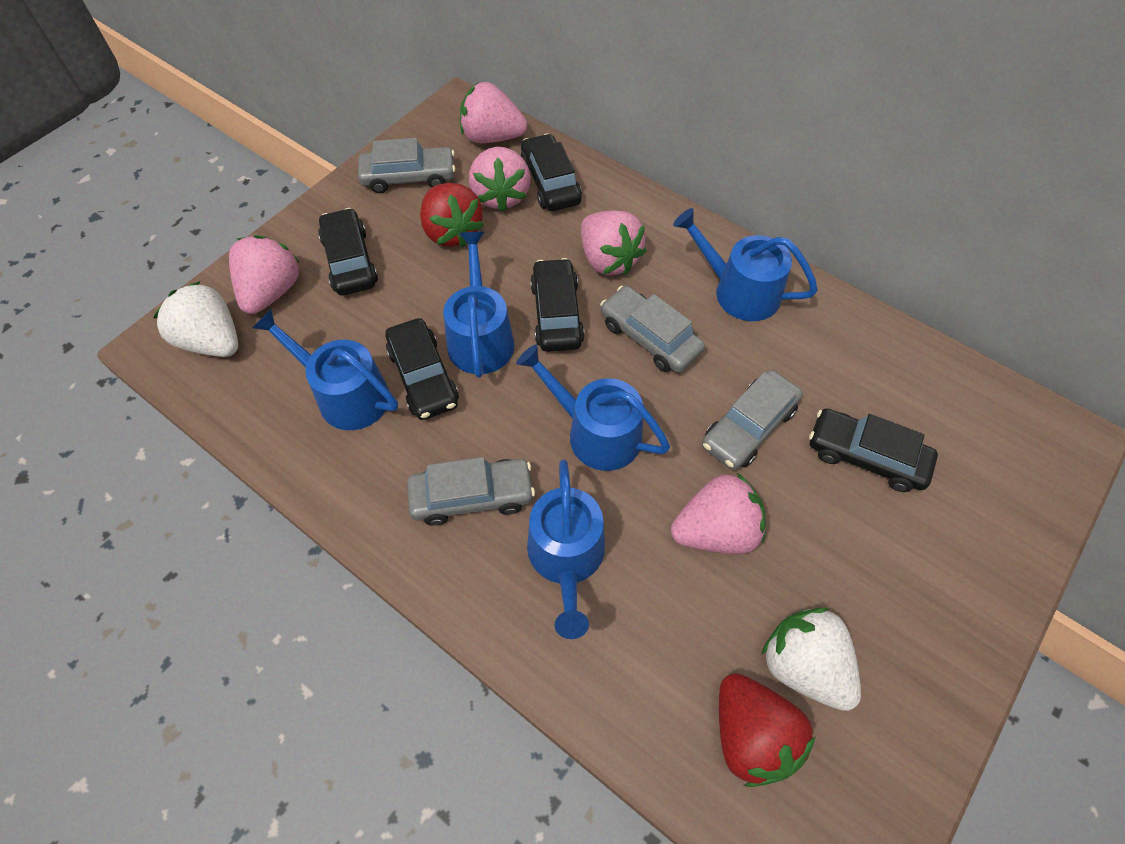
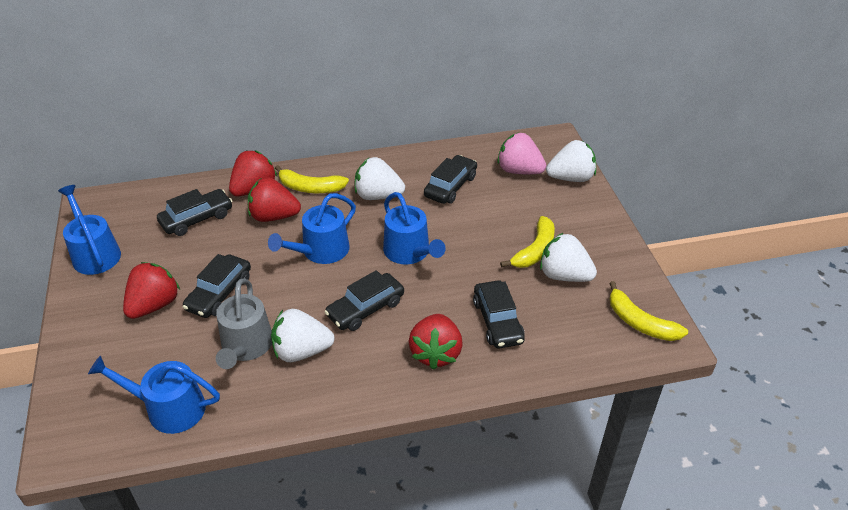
blue watering can: 5 -> 4
grey car: 4 -> 0
grey watering can: 0 -> 1
pink strawberry: 5 -> 1
red strawberry: 2 -> 4
white strawberry: 2 -> 4
yellow banana: 0 -> 3

